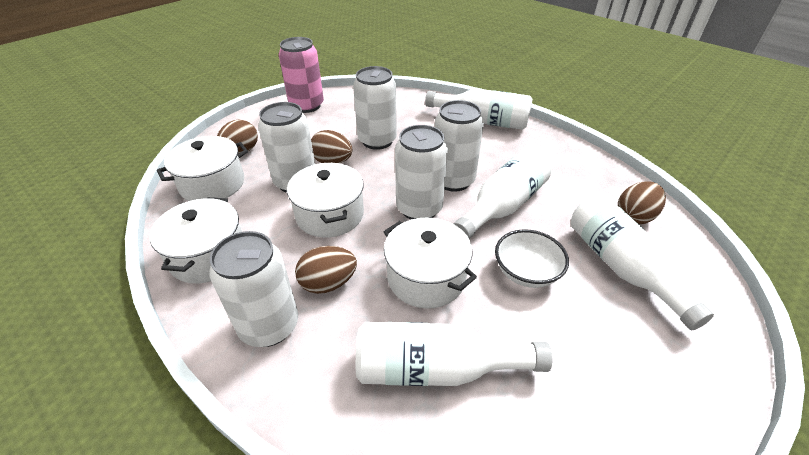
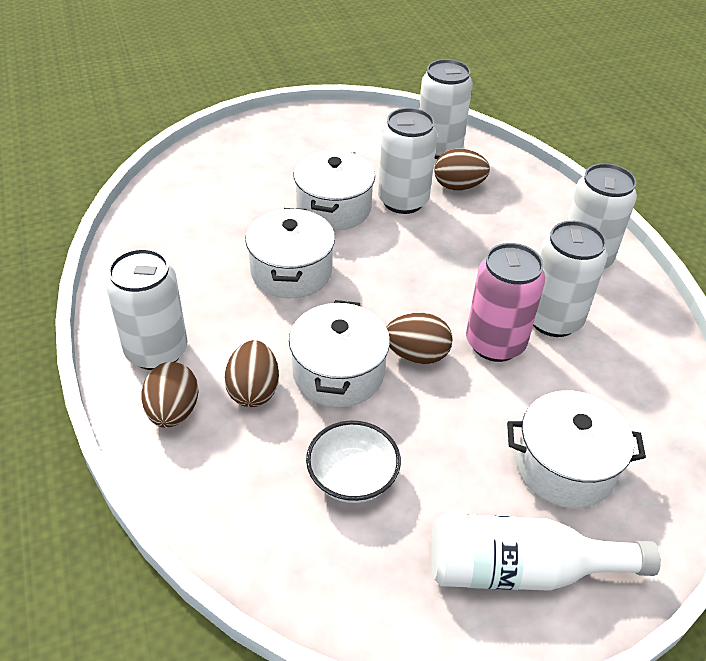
white bottle: 4 -> 1

